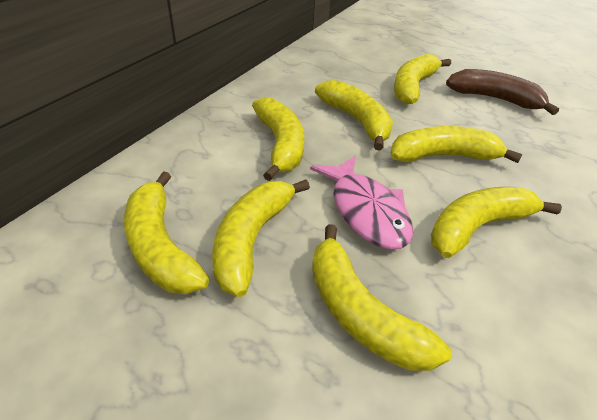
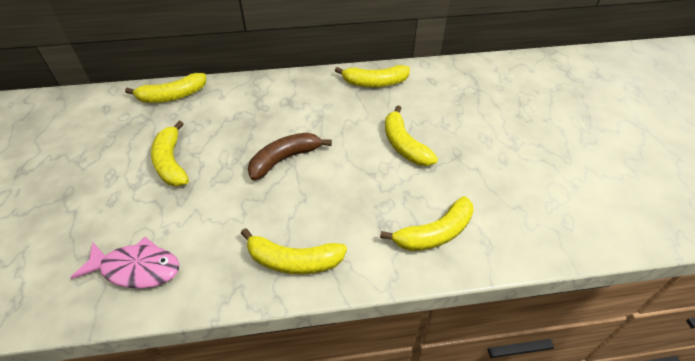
yellow banana: 8 -> 6

